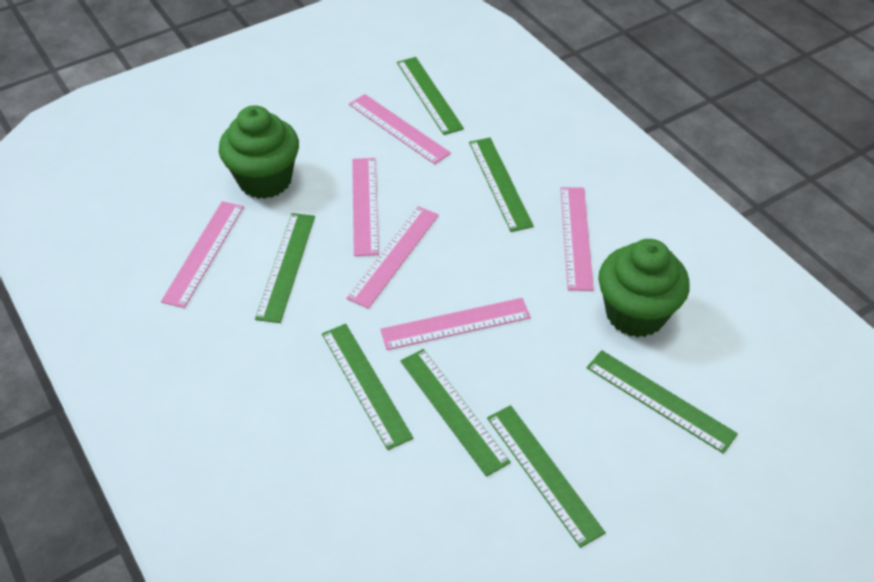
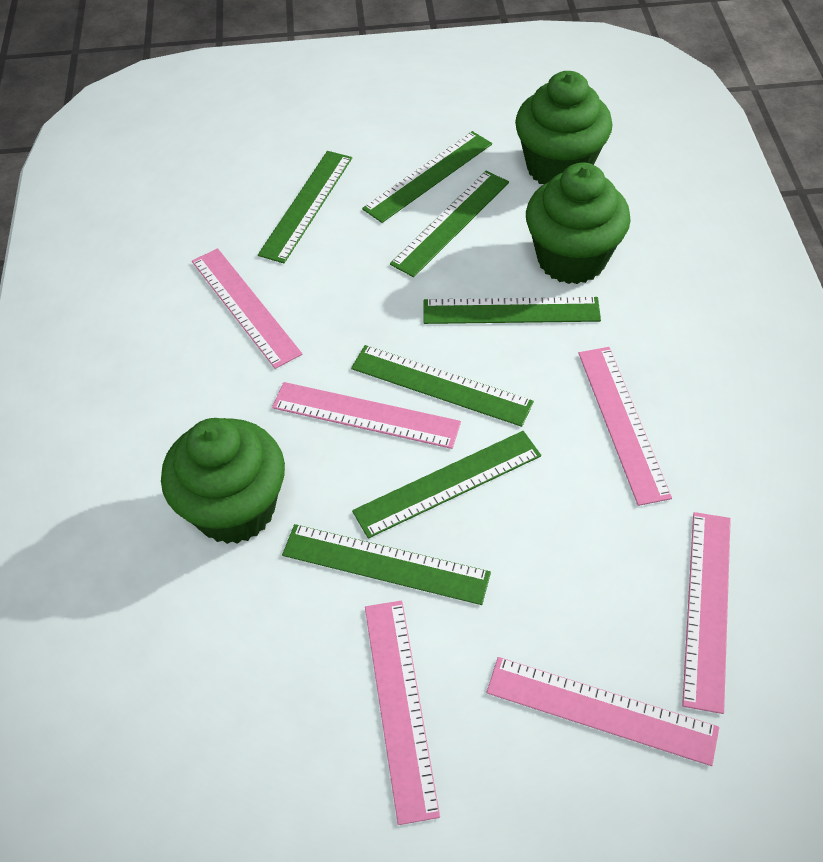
green cupcake: 2 -> 3

